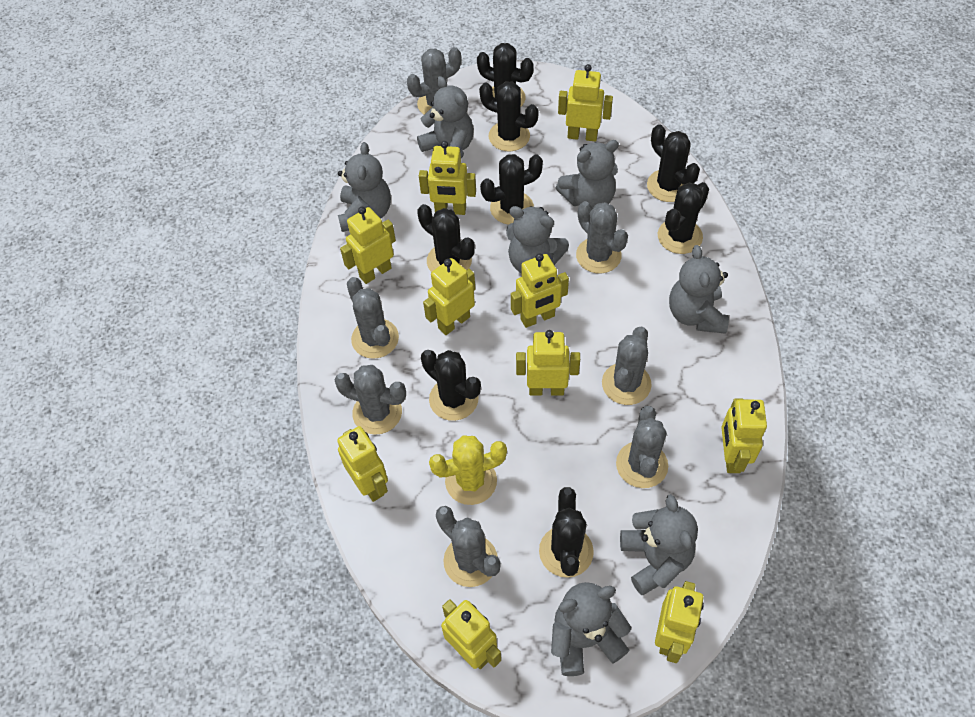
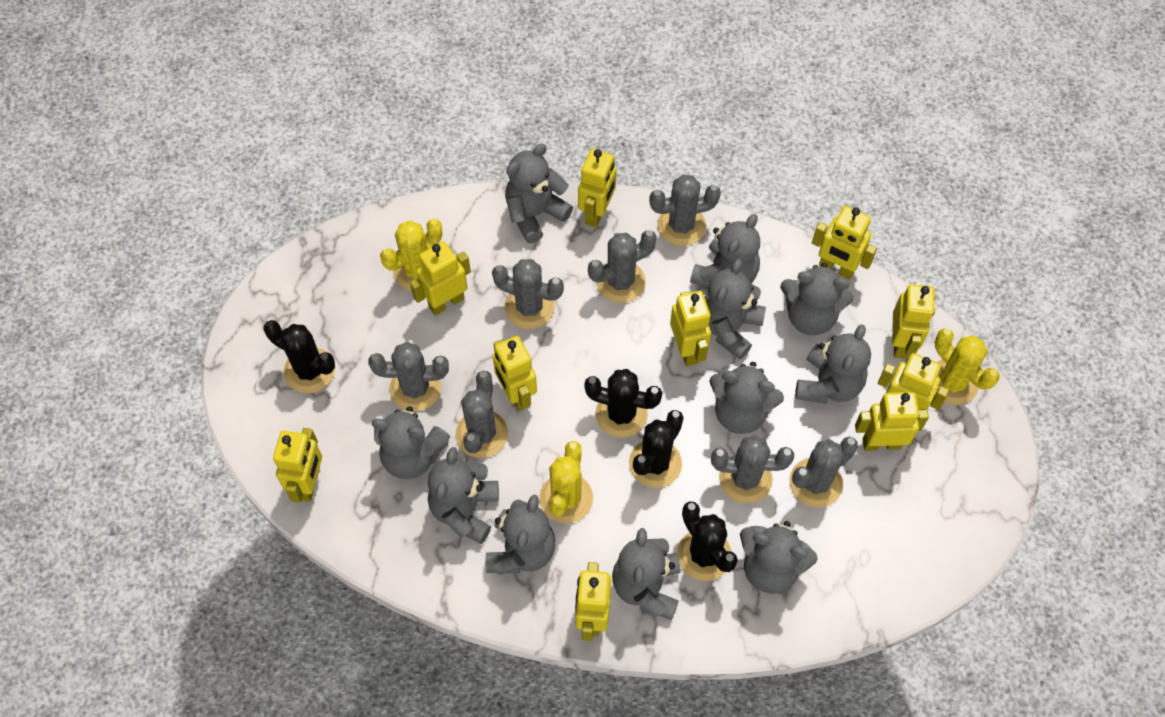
black cactus: 8 -> 4
grey teddy bear: 7 -> 11
yellow cactus: 1 -> 3

